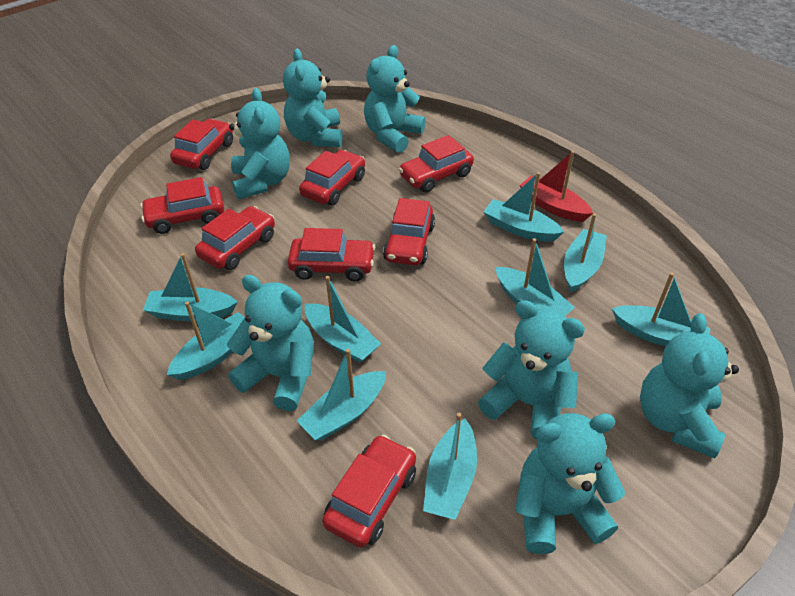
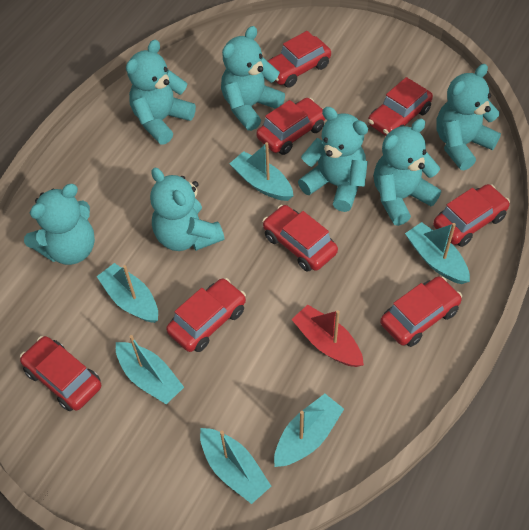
turquoise boat: 9 -> 6

